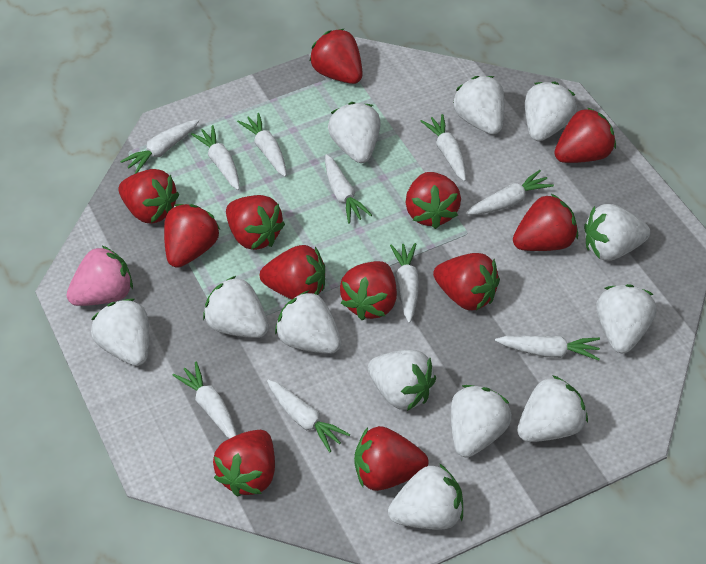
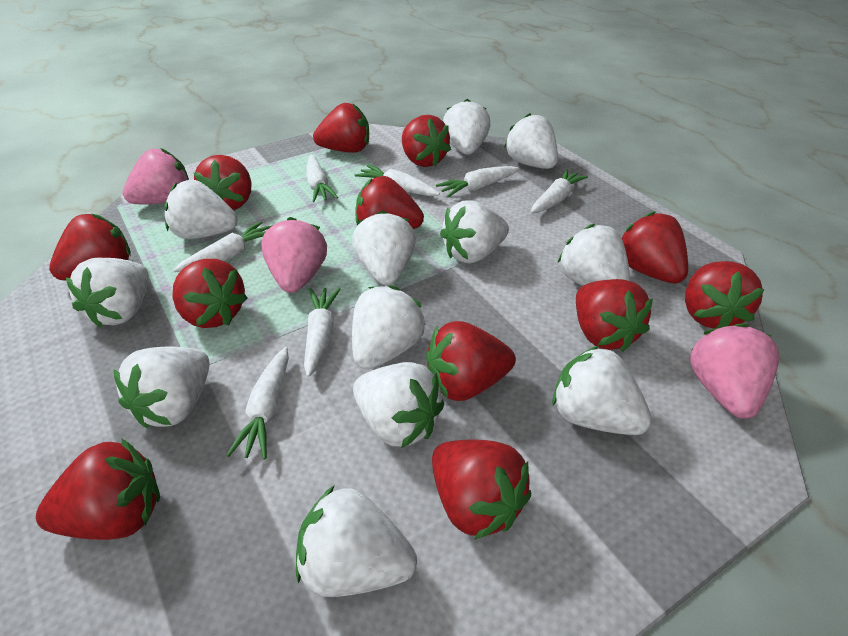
pink strawberry: 1 -> 3
white carrot: 10 -> 7

